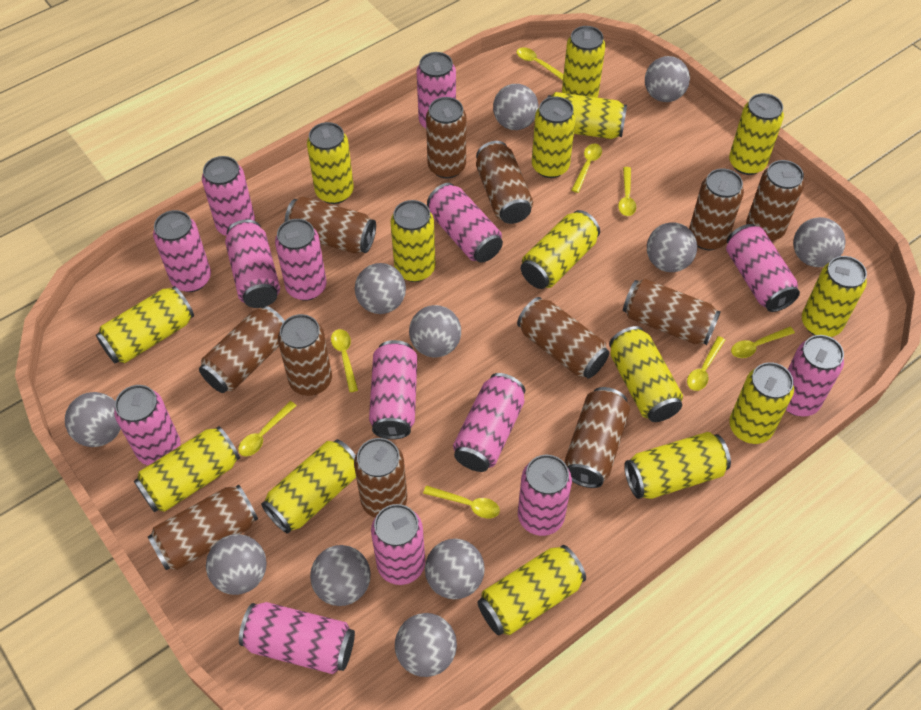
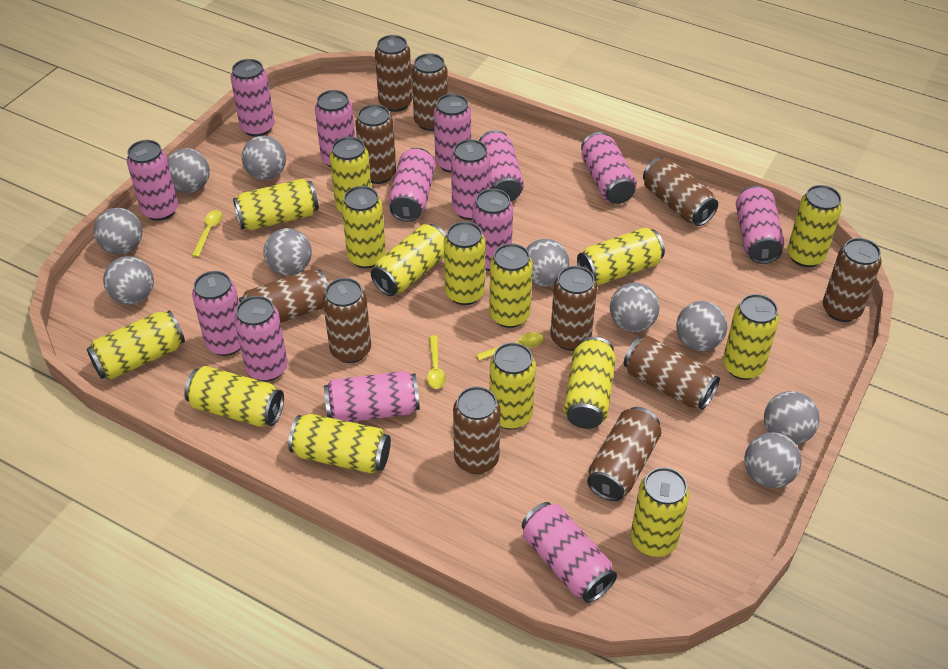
brown can: 12 -> 11
grey ball: 11 -> 10
yellow spoon: 8 -> 3

